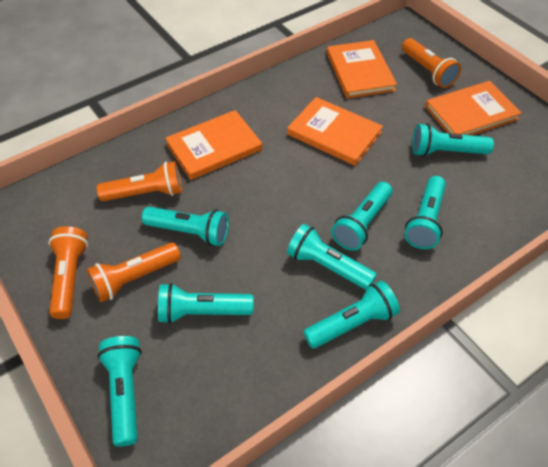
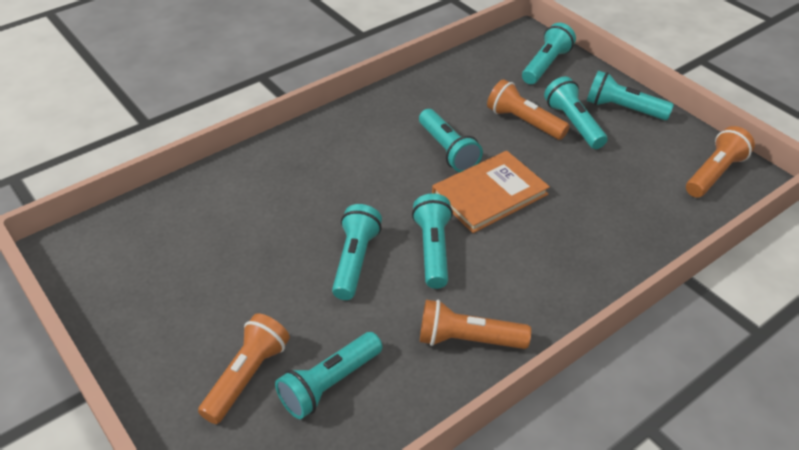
orange book: 4 -> 1
turquoise flashlight: 8 -> 7

